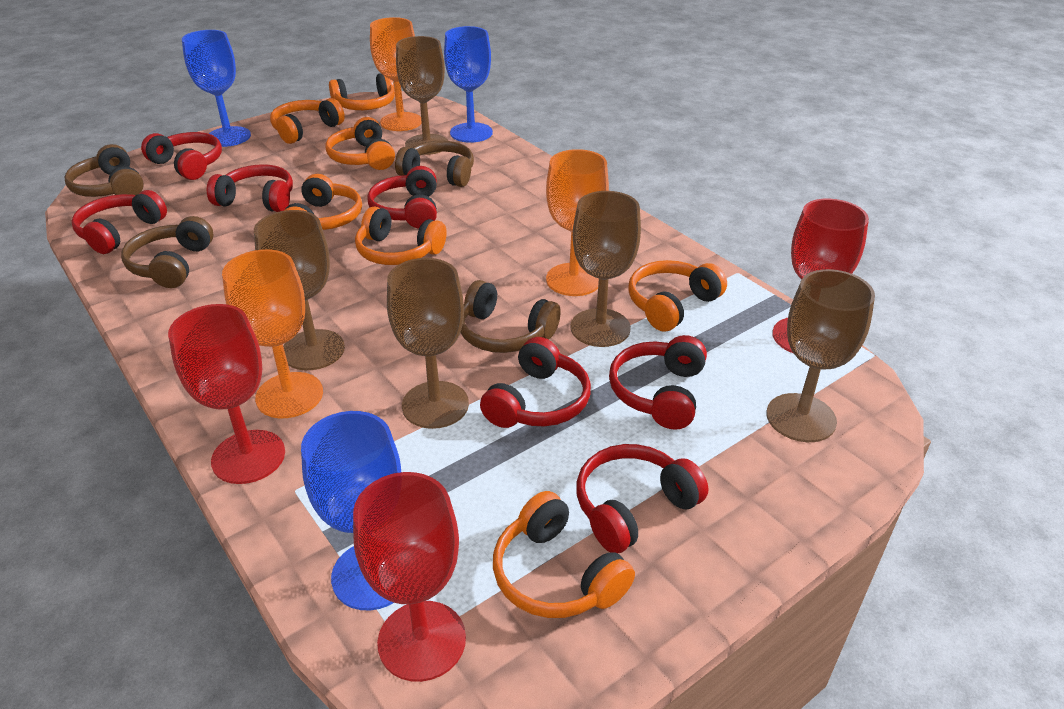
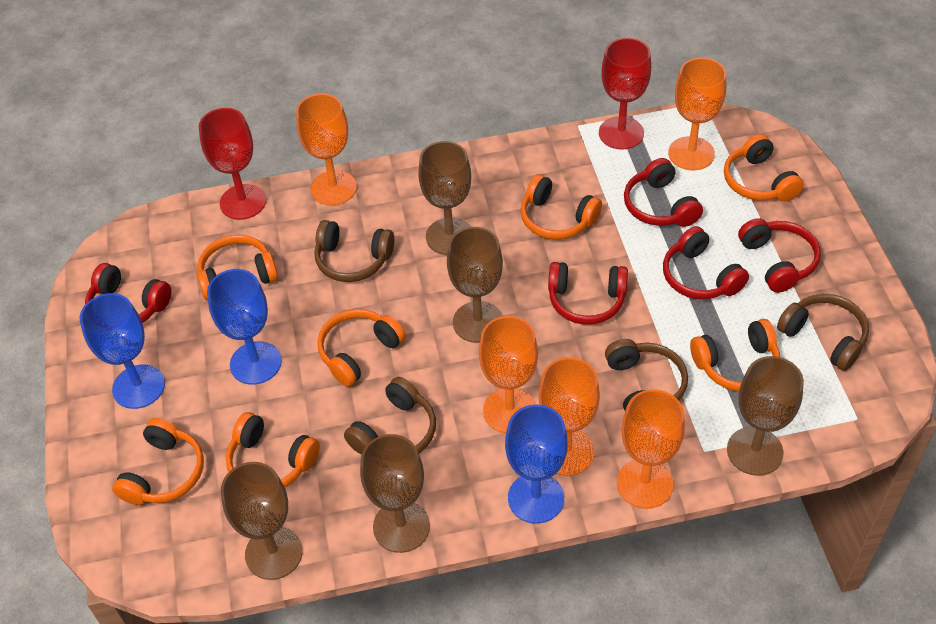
orange goblet: 3 -> 5
red goblet: 3 -> 2
red headphones: 7 -> 5

